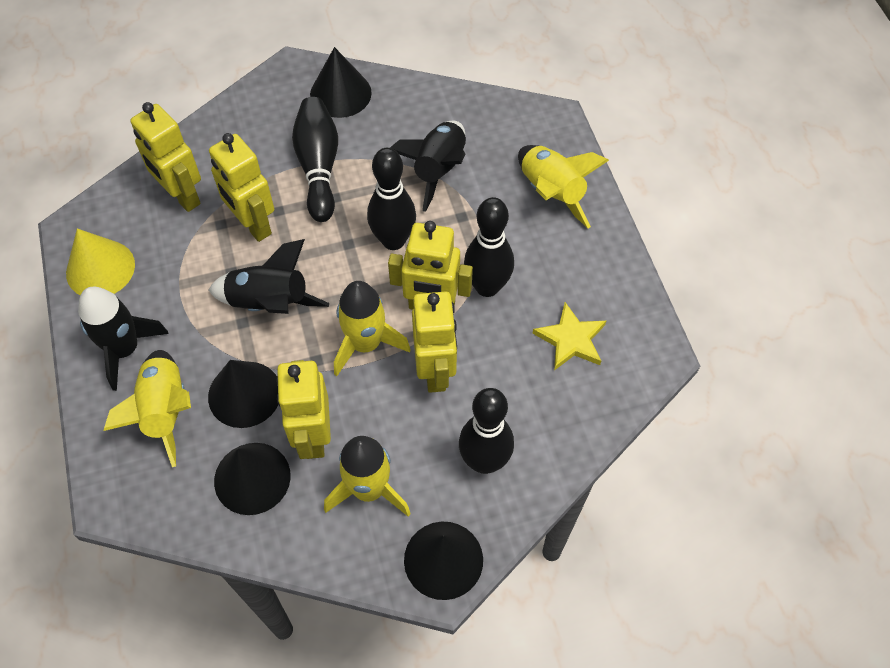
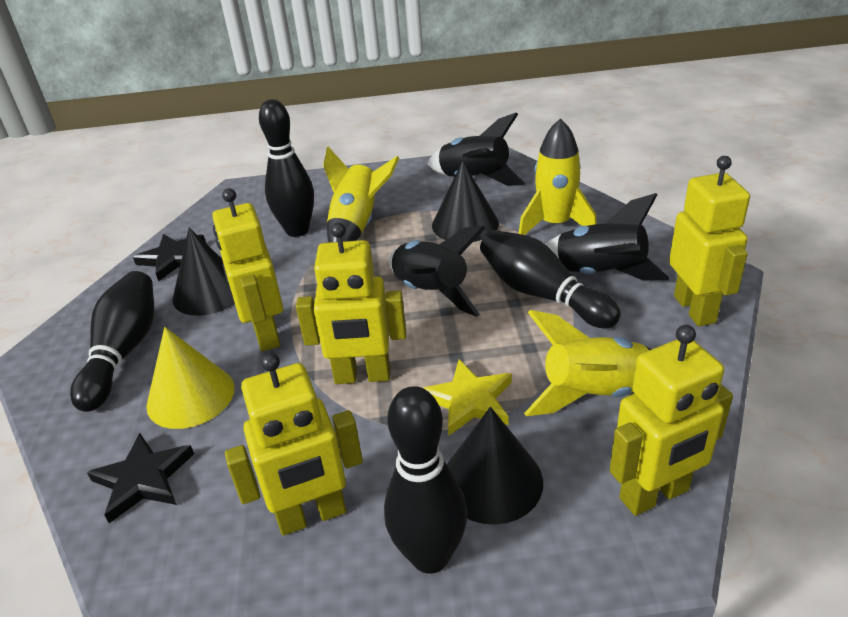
black cone: 4 -> 3
black star: 0 -> 2
yellow rocket: 4 -> 3

